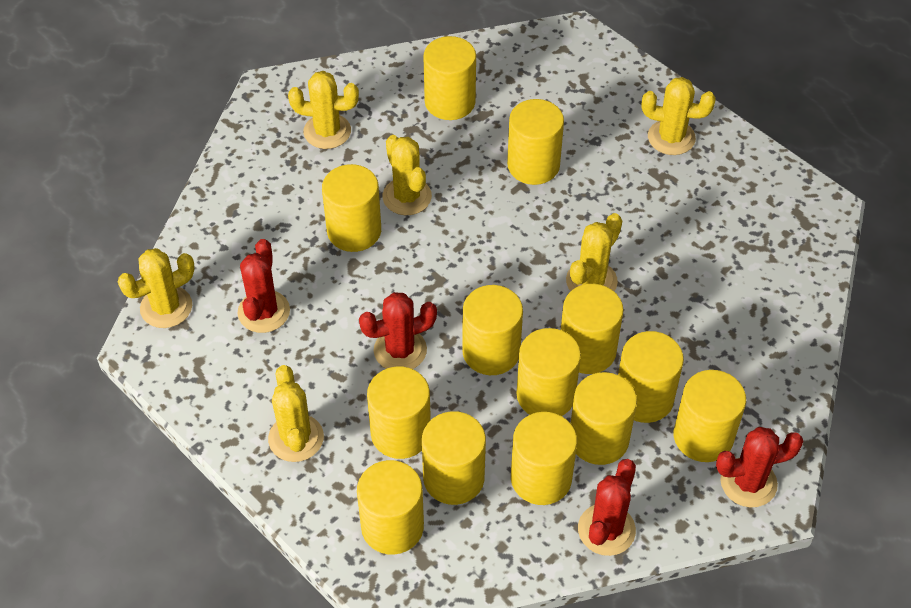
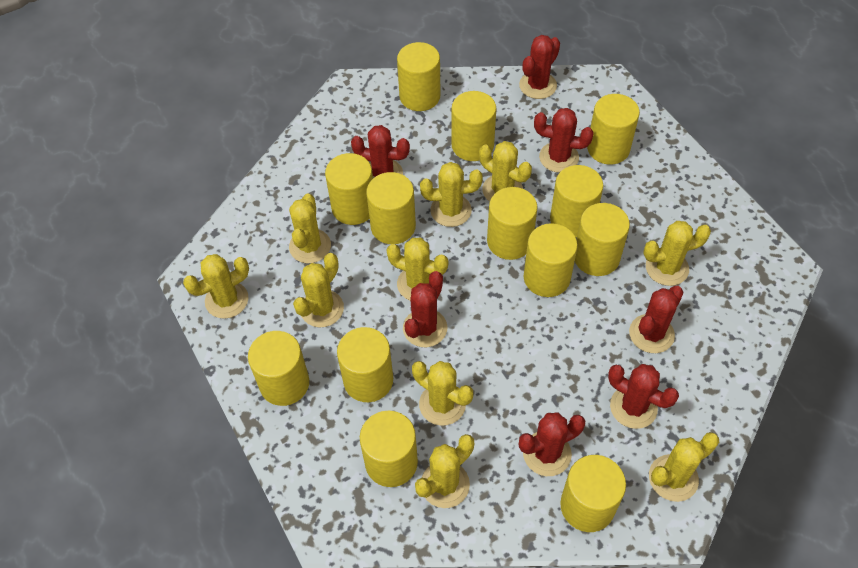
red cactus: 4 -> 7
yellow cactus: 6 -> 10

